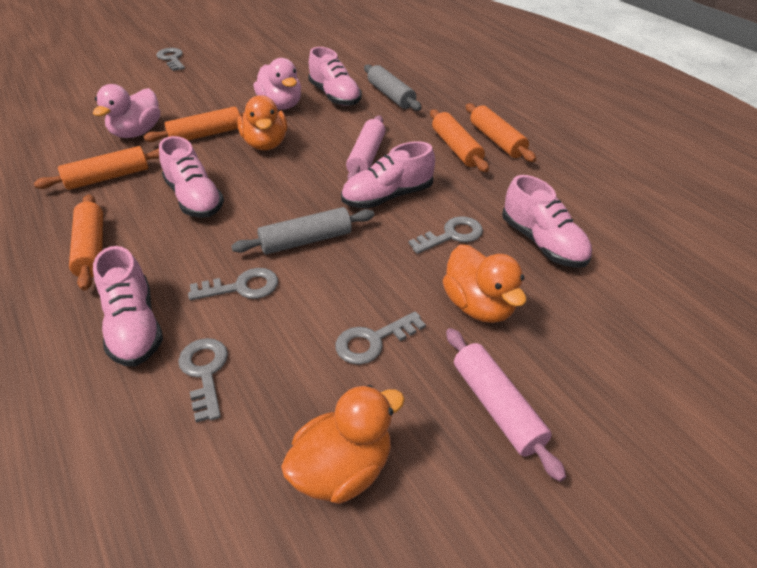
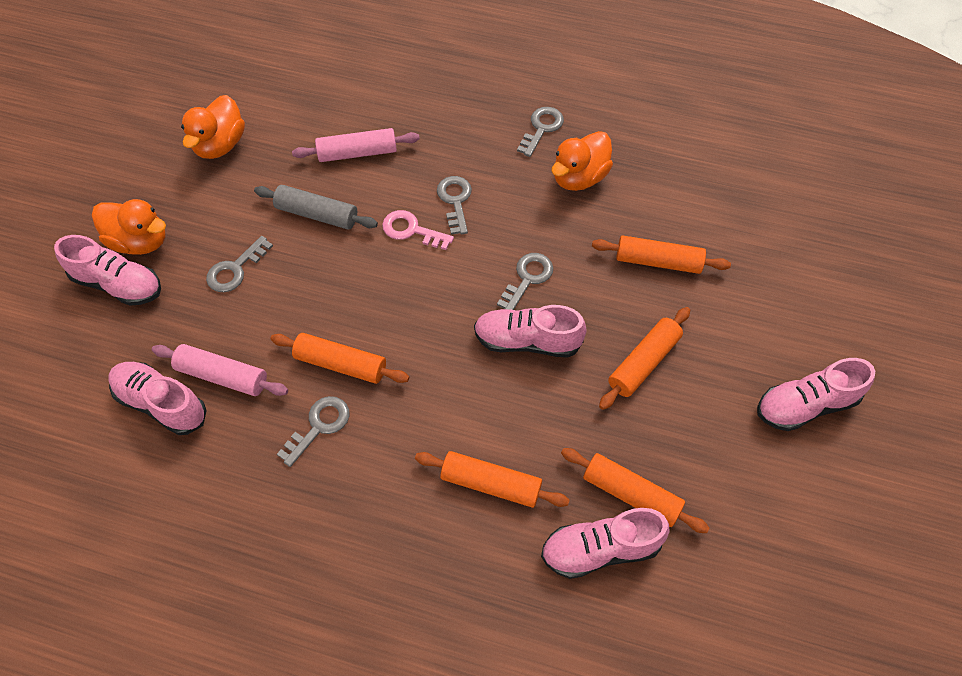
grey rolling pin: 2 -> 1
pink duck: 2 -> 0
pink key: 0 -> 1

